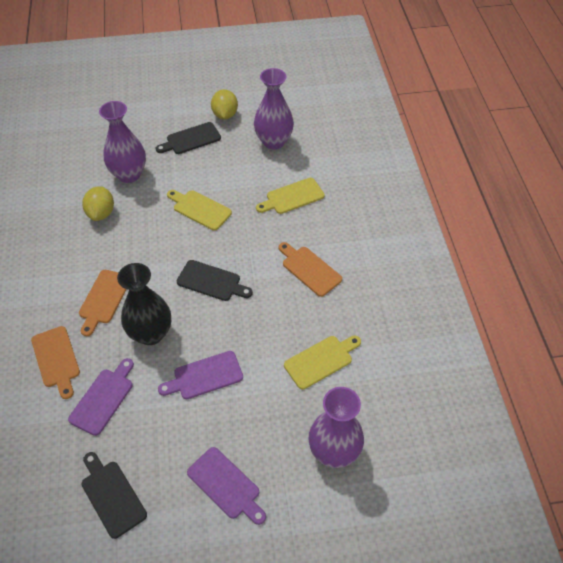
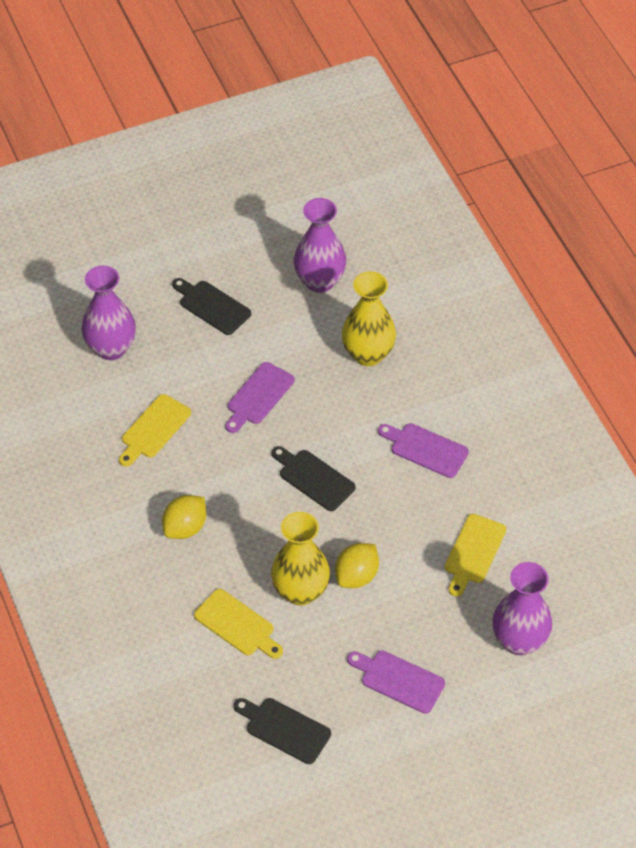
black vase: 1 -> 0
orange cutting board: 3 -> 0
yellow vase: 0 -> 2

